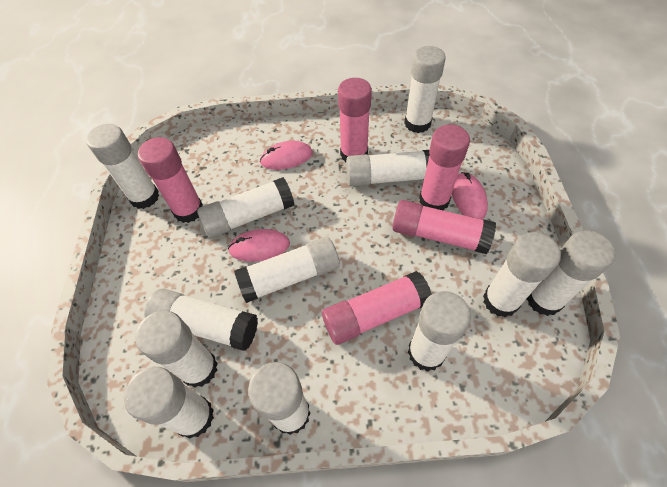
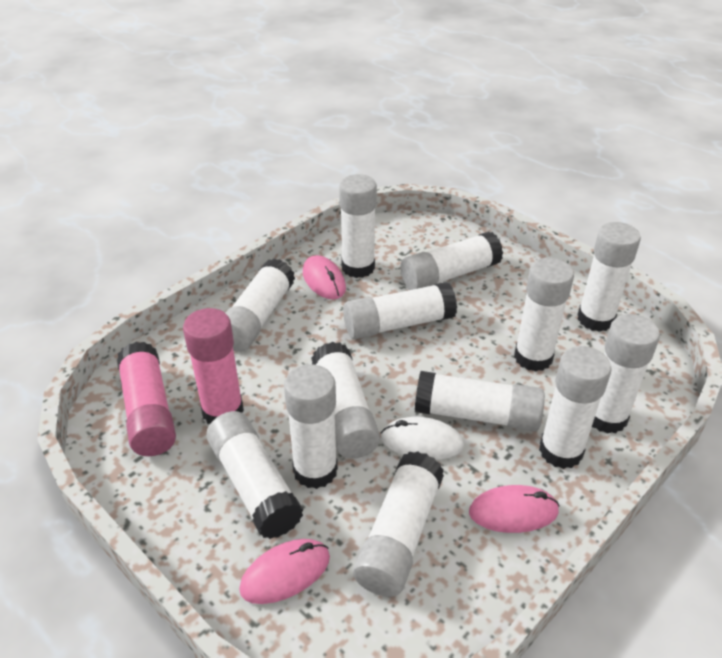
pink glue stick: 5 -> 2
white glue stick: 12 -> 13
white mouse: 0 -> 1

